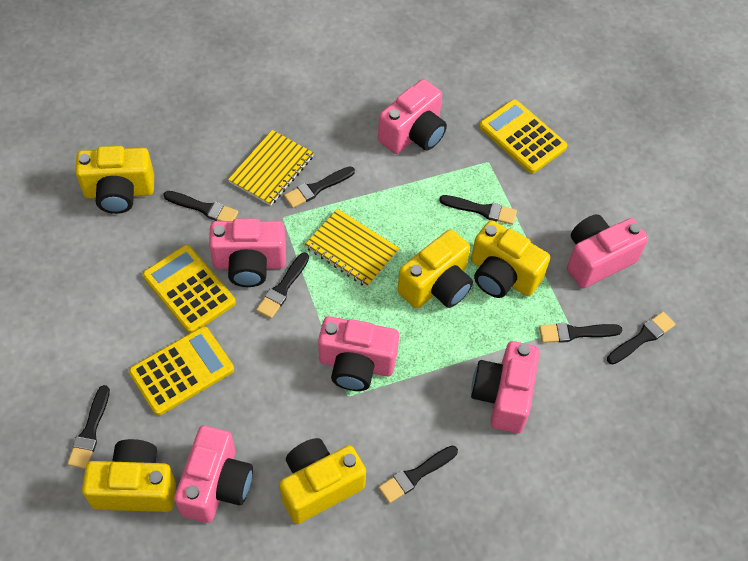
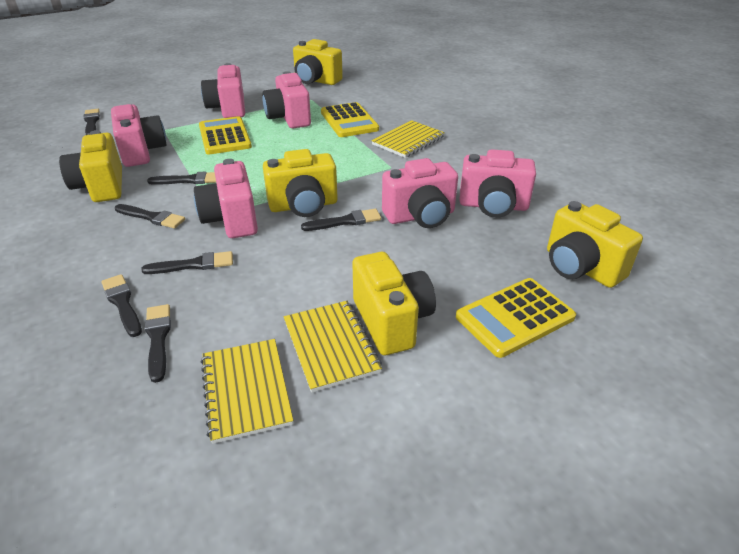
black brush: 8 -> 7
yellow notebook: 2 -> 3

